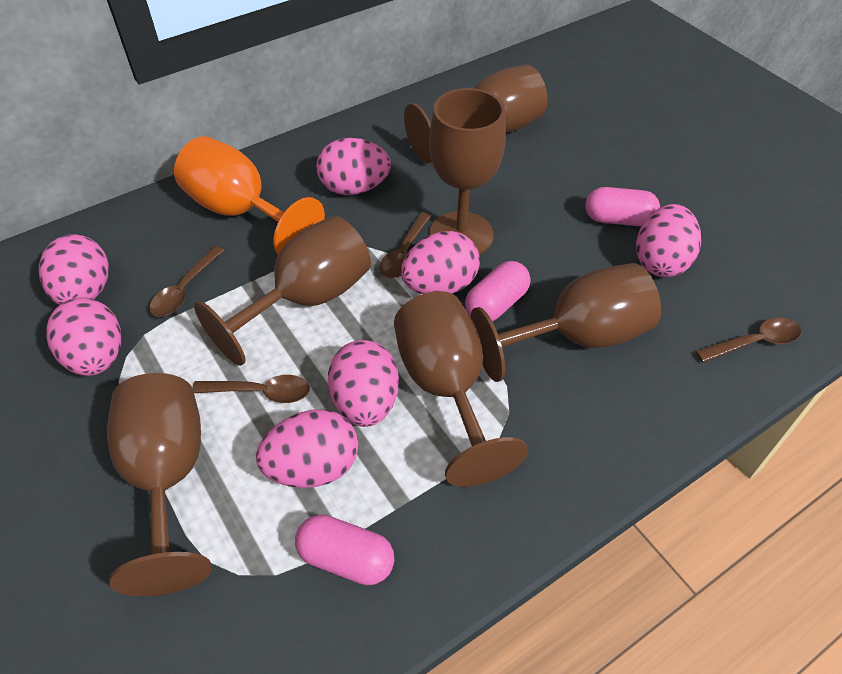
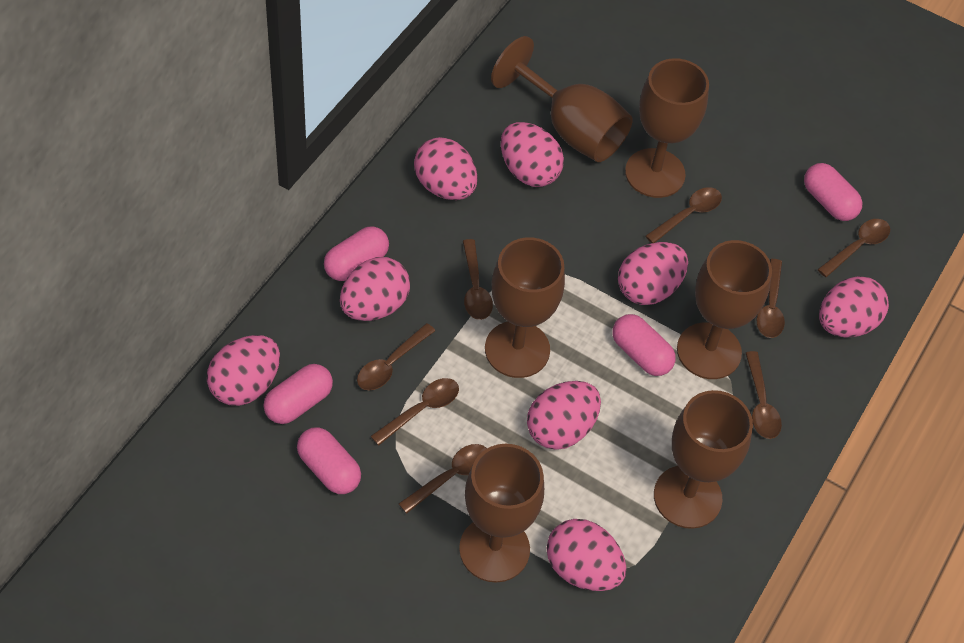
brown spoon: 4 -> 8
orange goblet: 1 -> 0
pink capsule: 3 -> 5
pink egg: 7 -> 8

